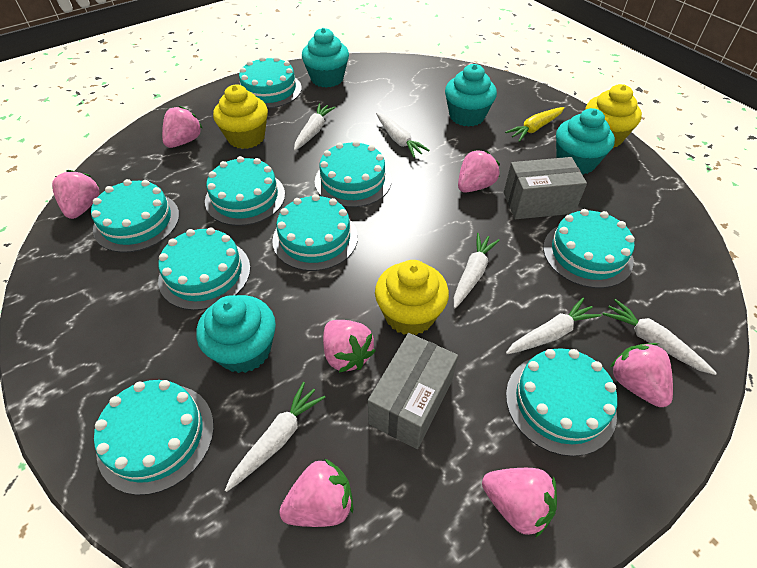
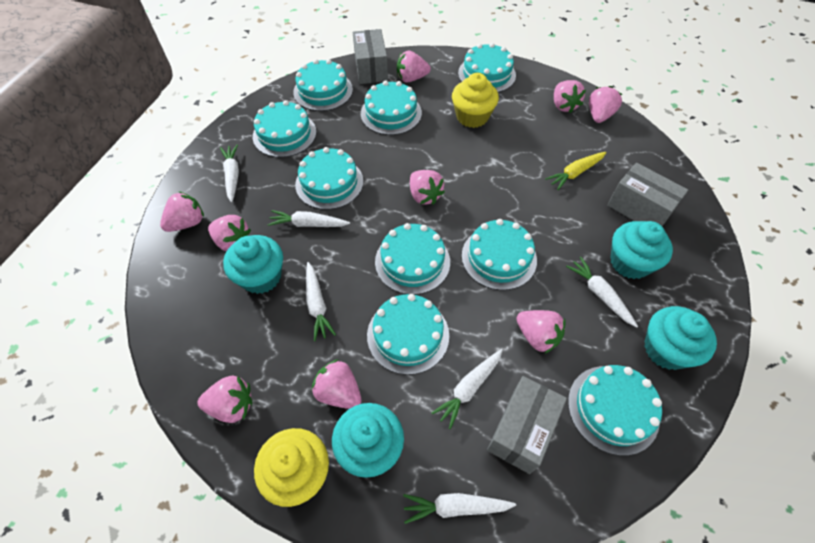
grey box: 2 -> 3
pink strawberry: 7 -> 9
yellow cupcake: 3 -> 2

